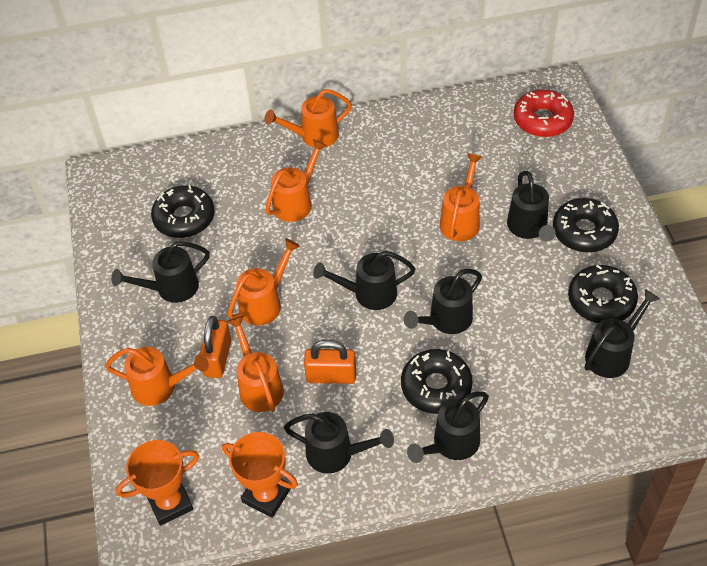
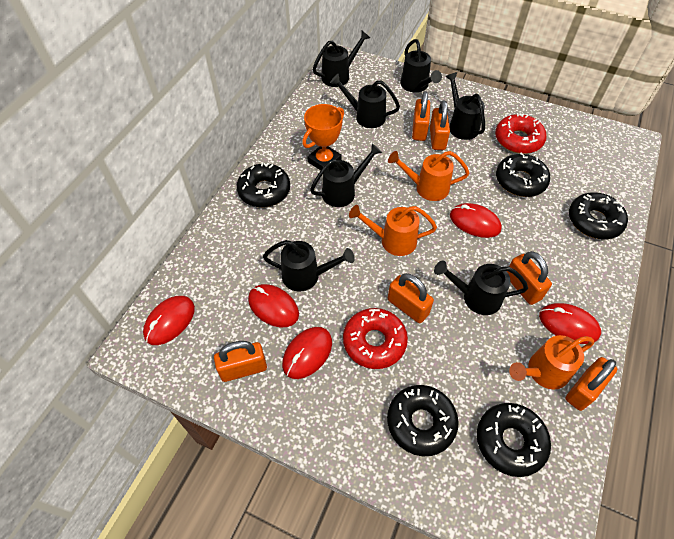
black donut: 4 -> 5
orange padlock: 2 -> 6
orange trophy: 2 -> 1
orange watering can: 6 -> 3
red donut: 1 -> 2
red mouse: 0 -> 5

